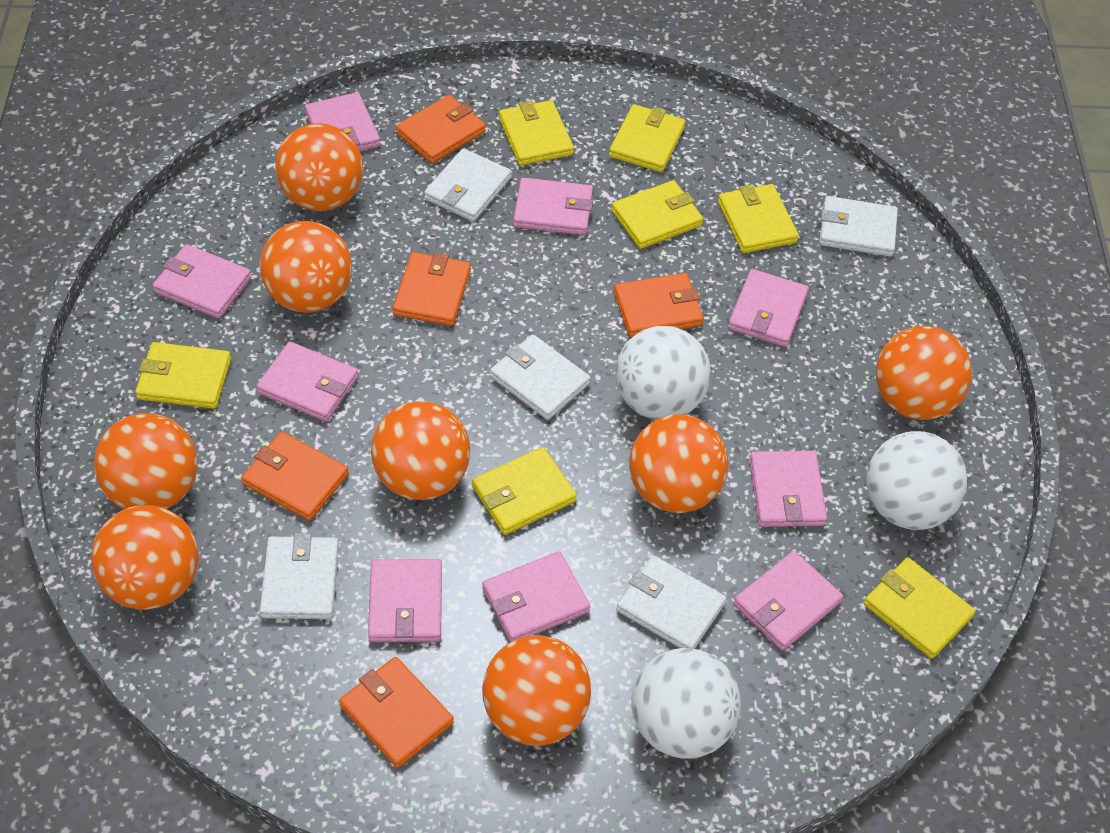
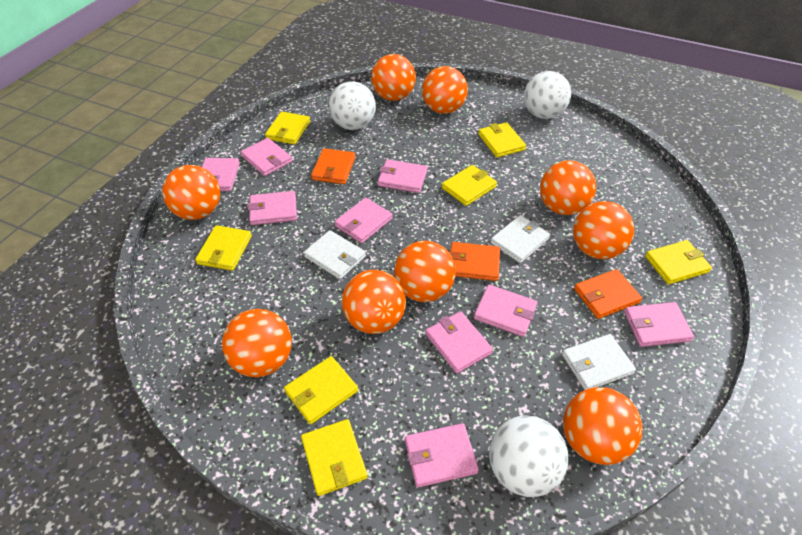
orange ball: 8 -> 9
orange wallet: 5 -> 3
white wallet: 5 -> 3

